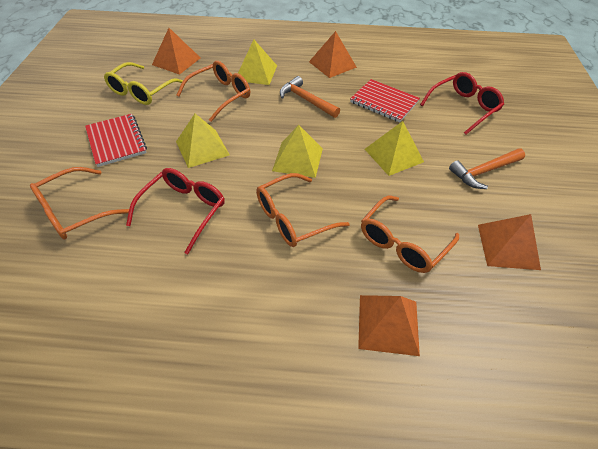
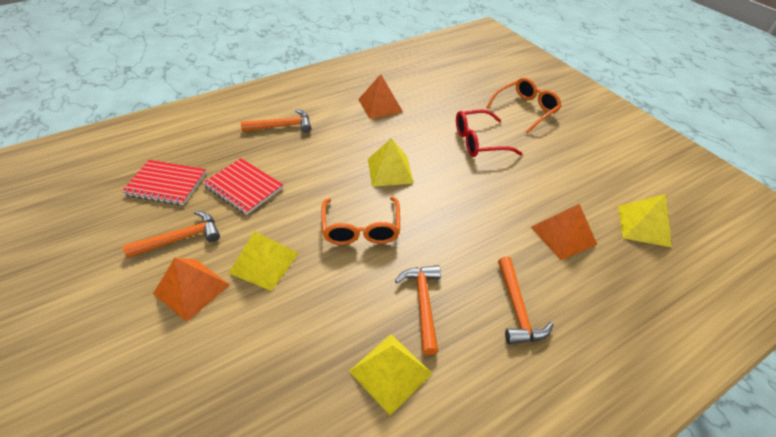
orange glasses: 4 -> 2
orange hammer: 2 -> 4
orange pyramid: 4 -> 3
red glasses: 2 -> 1
yellow glasses: 1 -> 0

